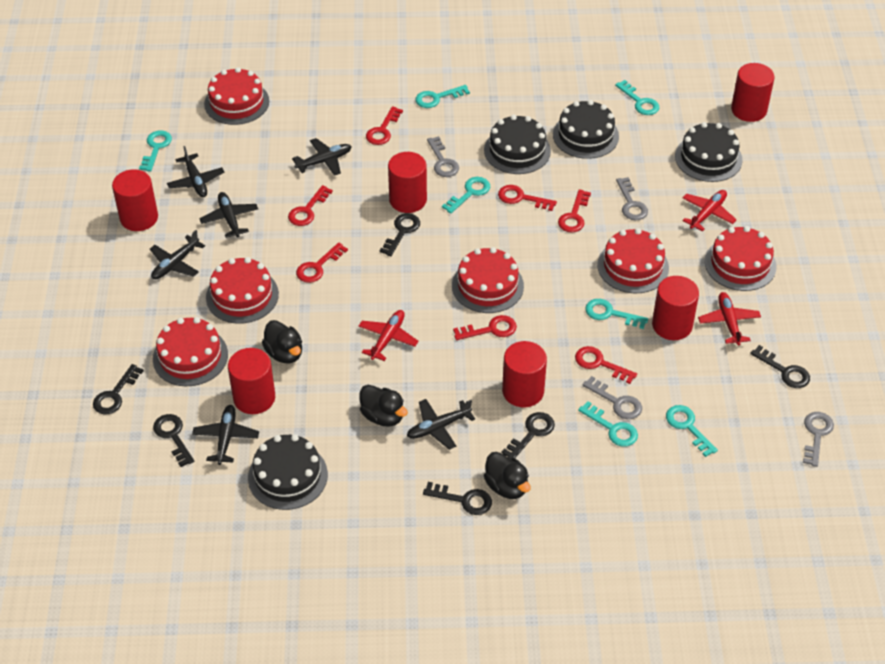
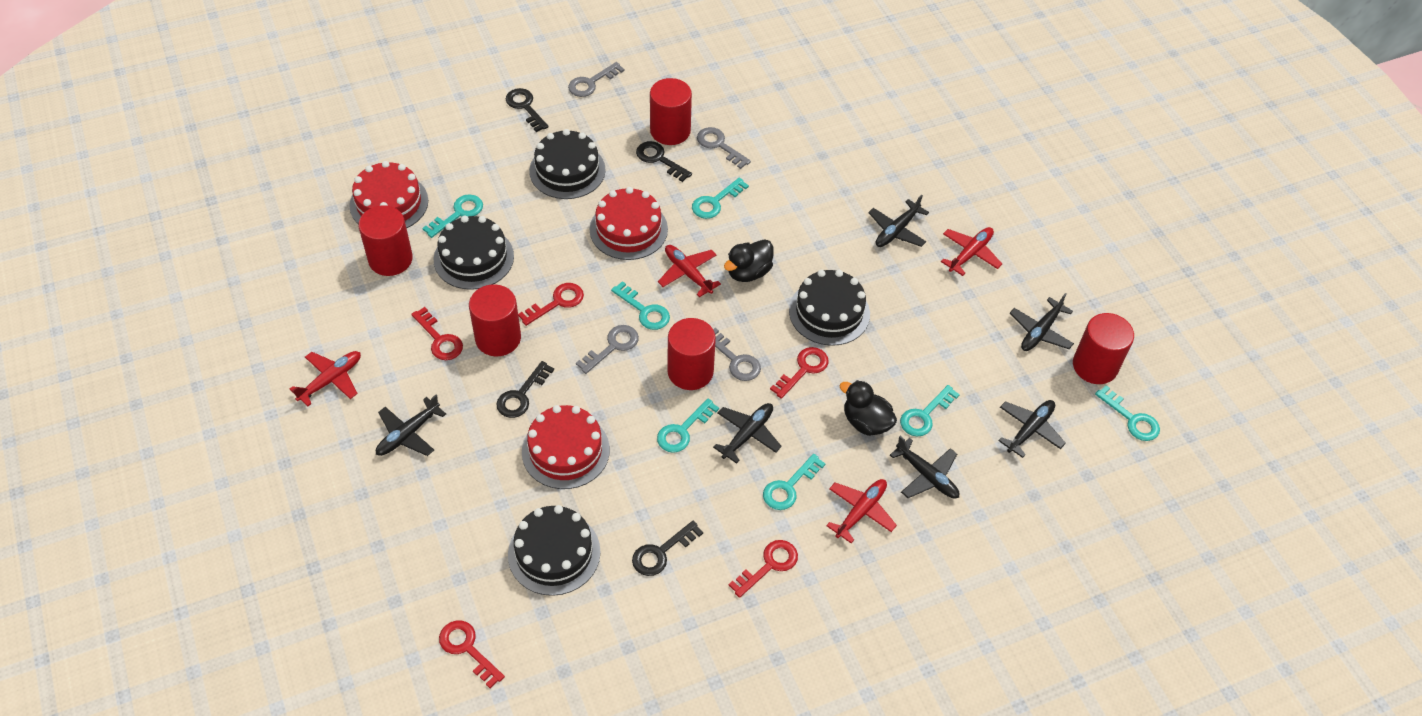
black duck: 3 -> 2
black key: 6 -> 4
red cake: 6 -> 3
red cylinder: 6 -> 5
red key: 7 -> 5
red plane: 3 -> 4

